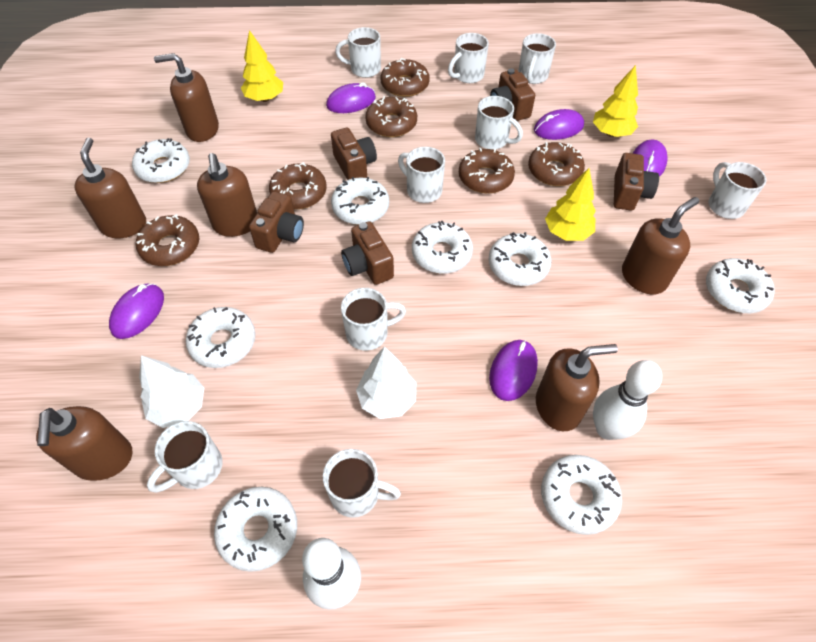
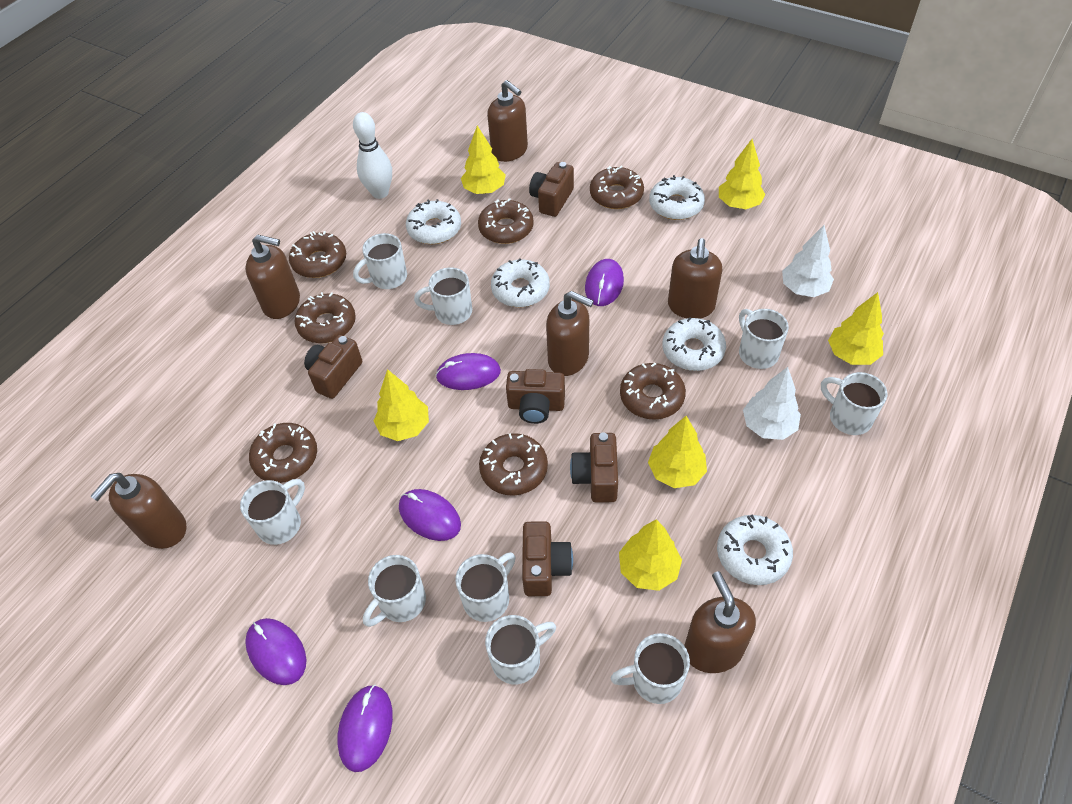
brown donut: 6 -> 7
white bowling pin: 2 -> 1
white donut: 8 -> 5
yellow tree: 3 -> 6

